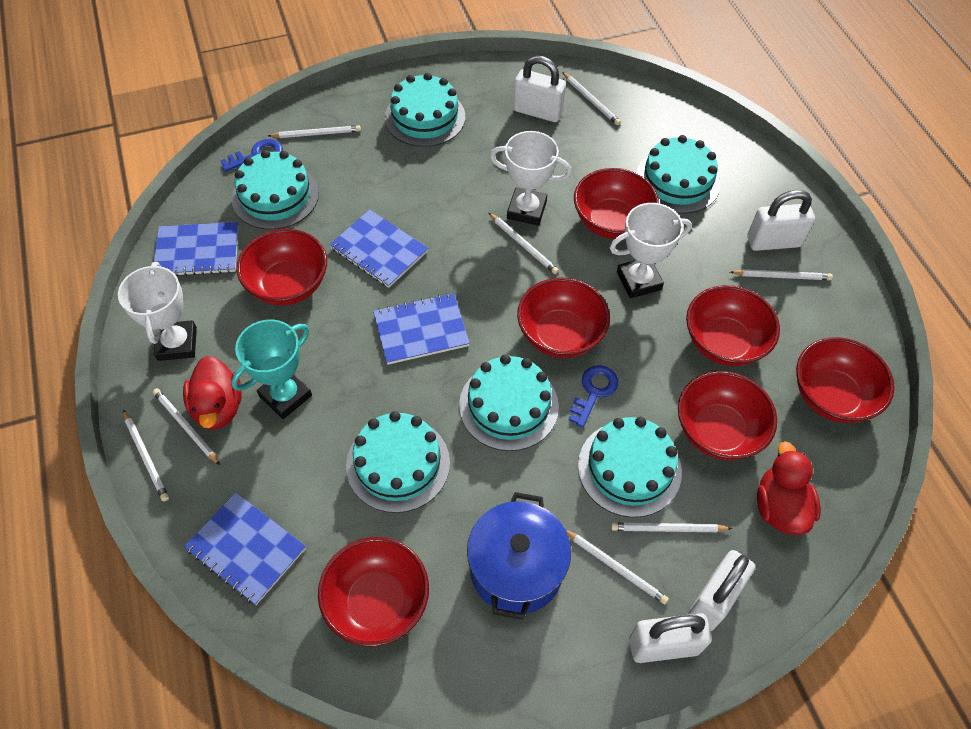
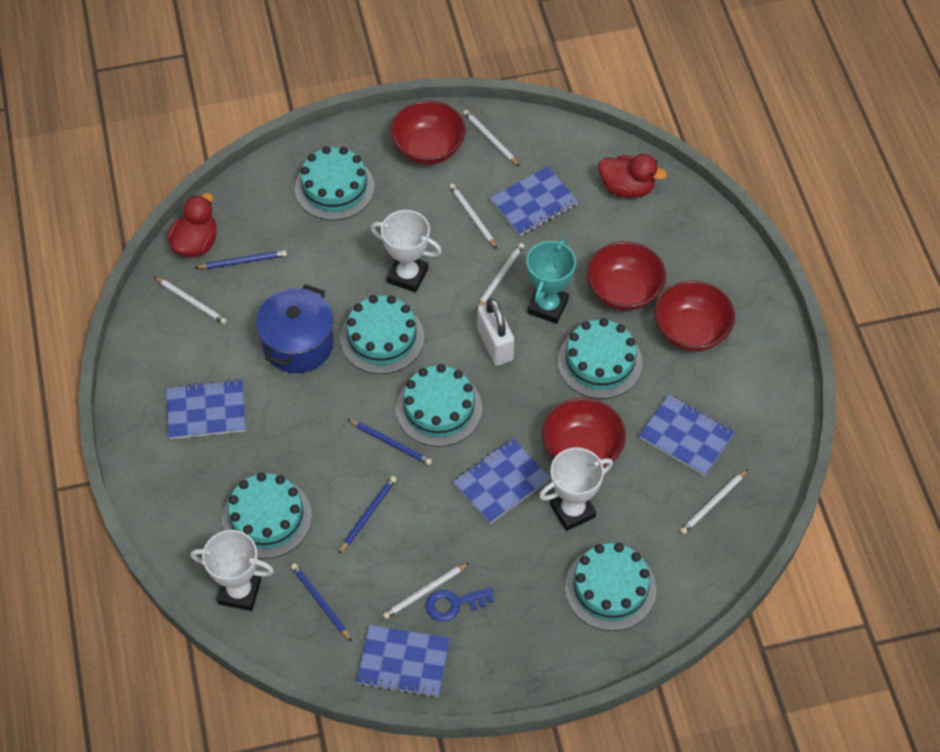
blue key: 2 -> 1
blue notebook: 4 -> 5
blue pencil: 0 -> 4
red bowl: 7 -> 4
white padlock: 4 -> 1
white pencil: 8 -> 6

